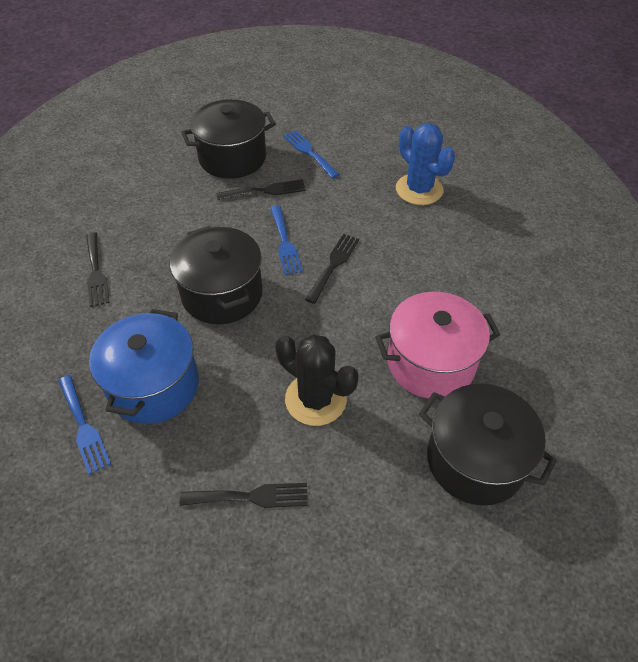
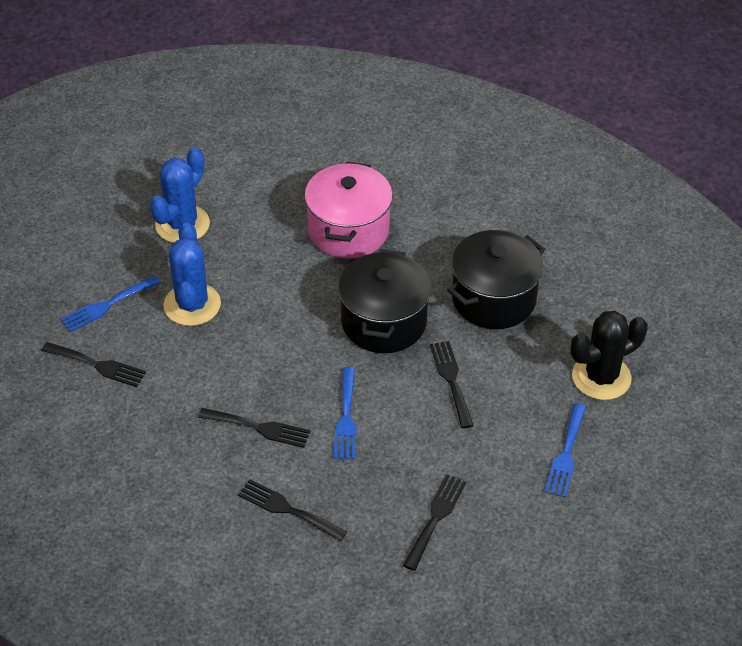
black fork: 4 -> 5
black pot: 3 -> 2
blue cactus: 1 -> 2
blue pot: 1 -> 0

